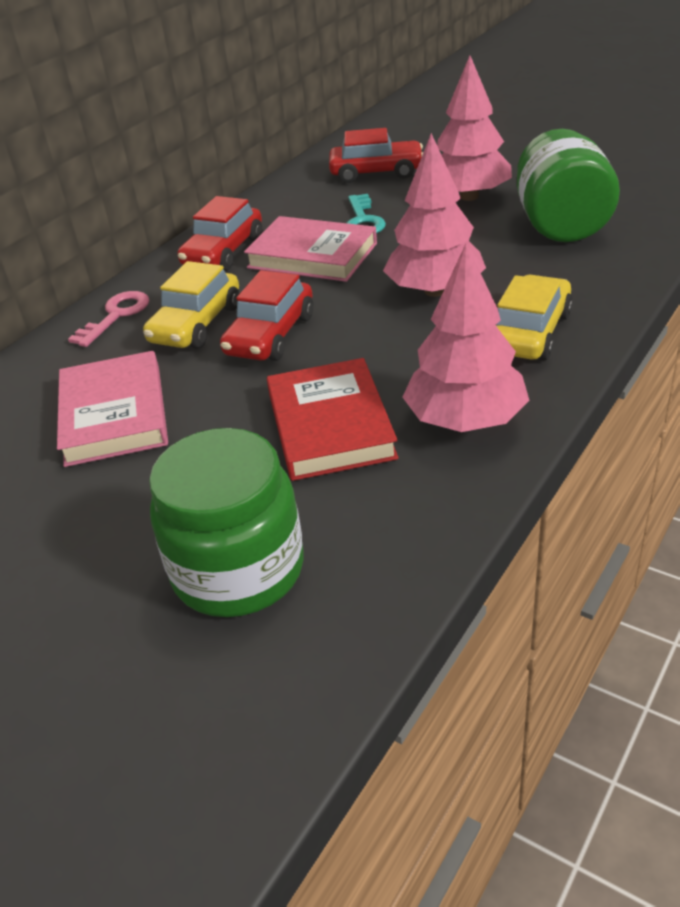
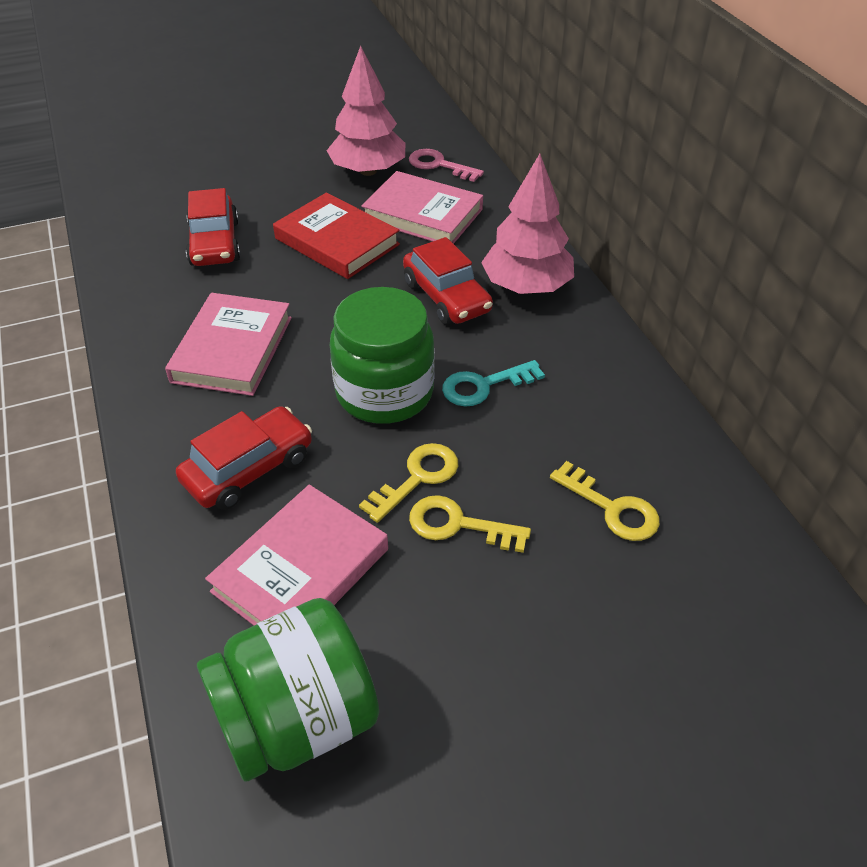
pink book: 2 -> 3
pink tree: 3 -> 2
yellow car: 2 -> 0
yellow key: 0 -> 3

